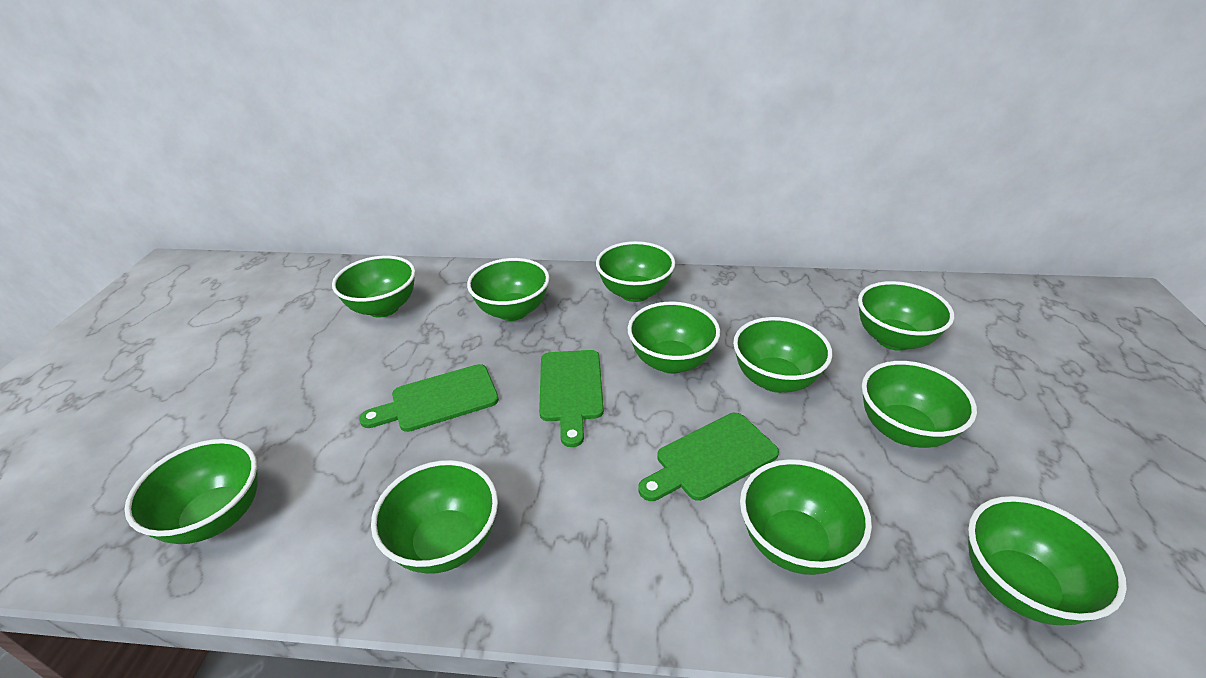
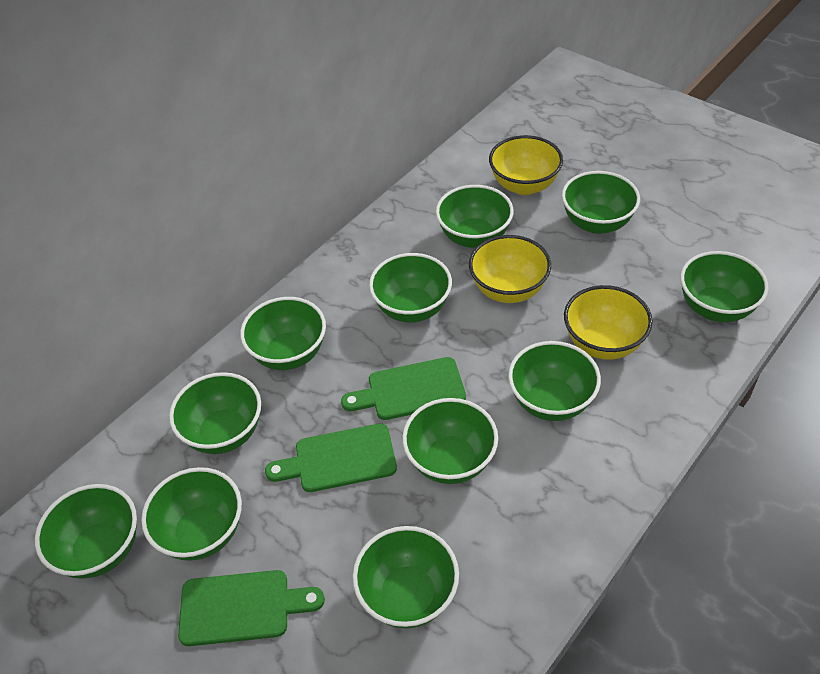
yellow bowl: 0 -> 3

